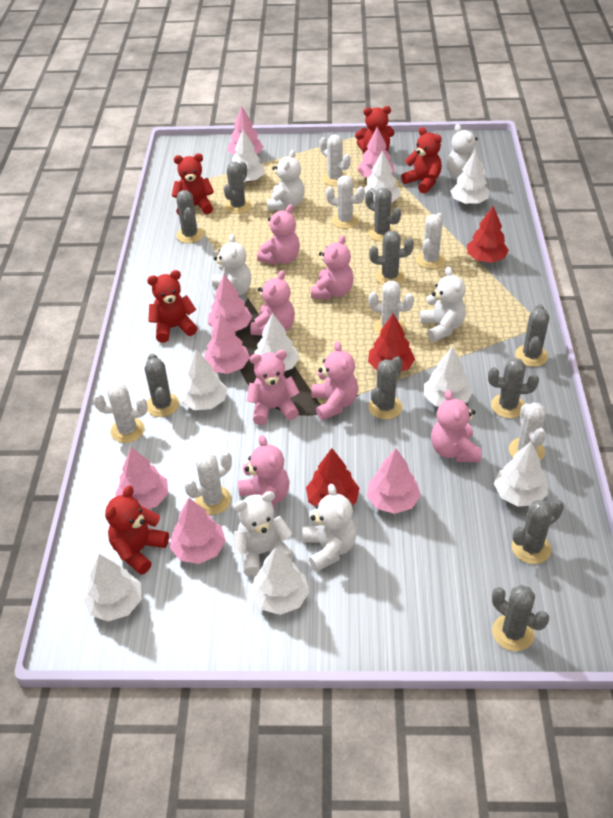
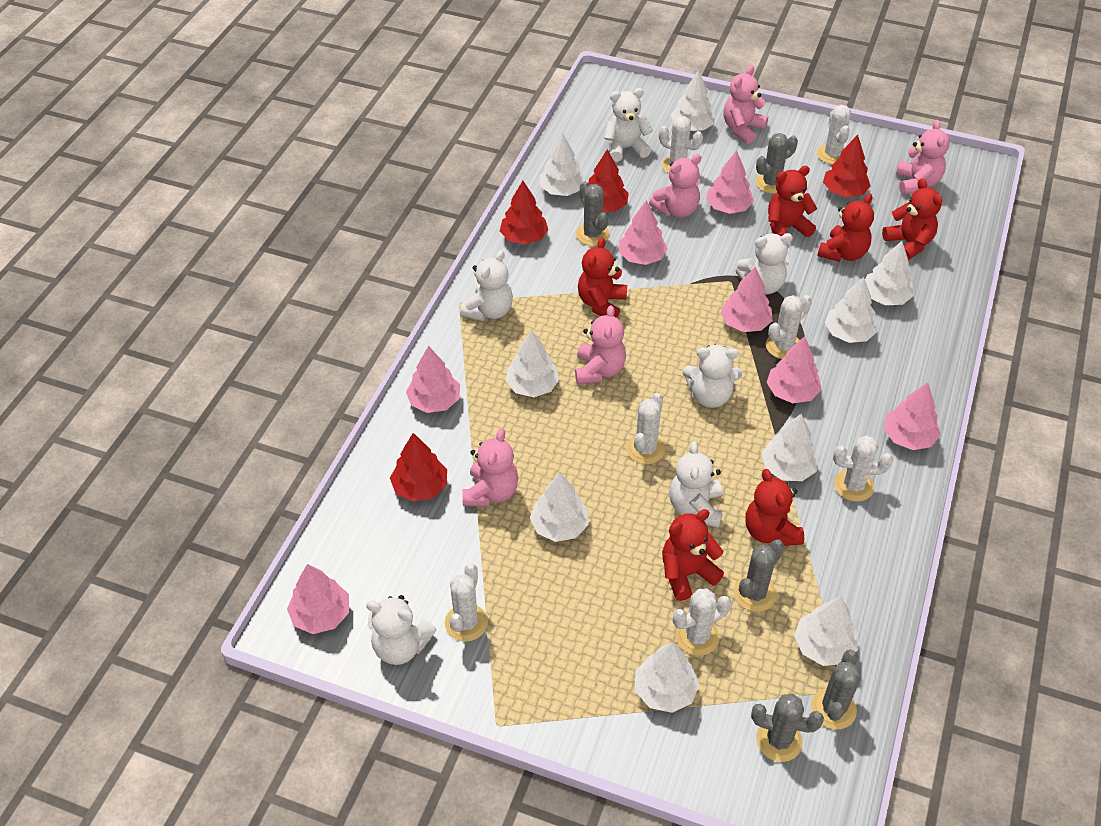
grey cactus: 10 -> 5
pink teddy bear: 7 -> 5
red teddy bear: 5 -> 6
red tree: 3 -> 4

